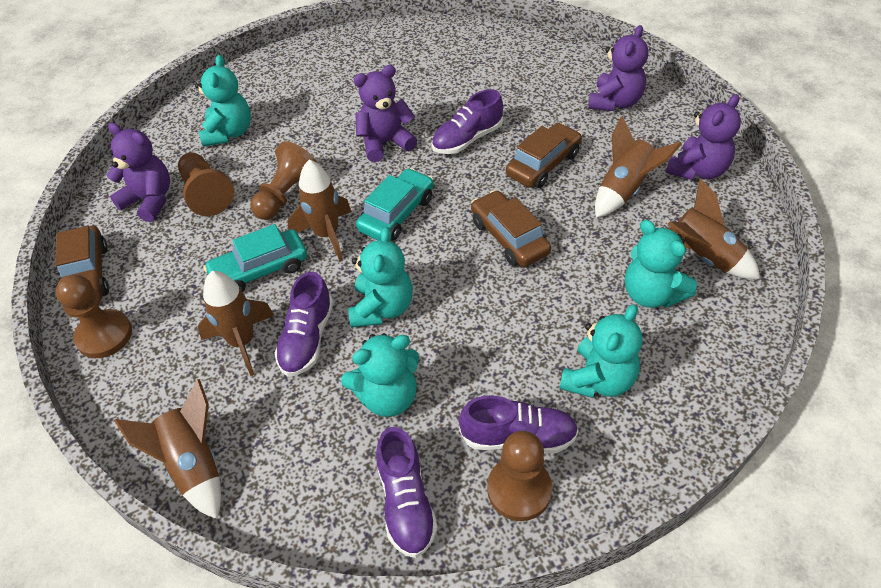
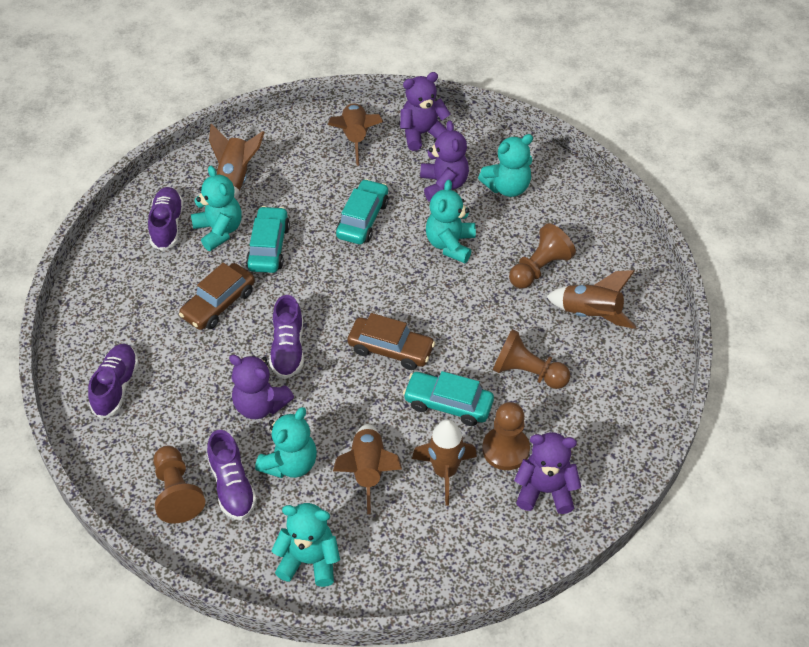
brown car: 3 -> 2
turquoise car: 2 -> 3

